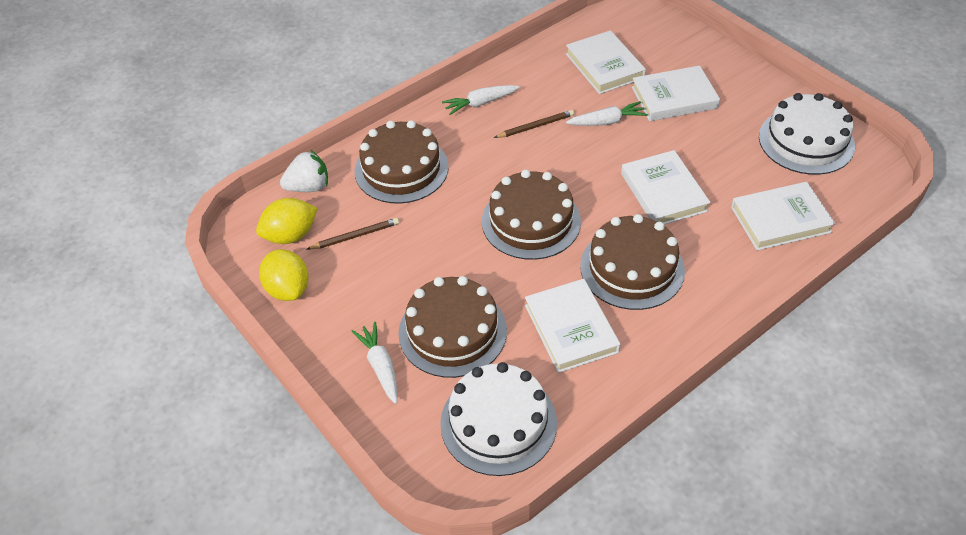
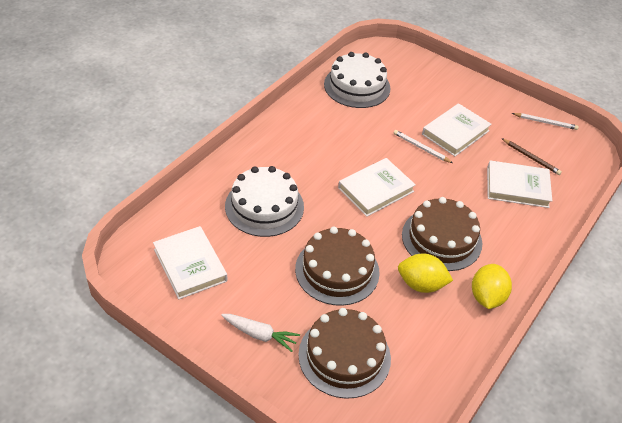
brown cake: 4 -> 3
brown pencil: 2 -> 1
white book: 5 -> 4
white carrot: 3 -> 1
white pencil: 0 -> 2
white strawberry: 1 -> 0

